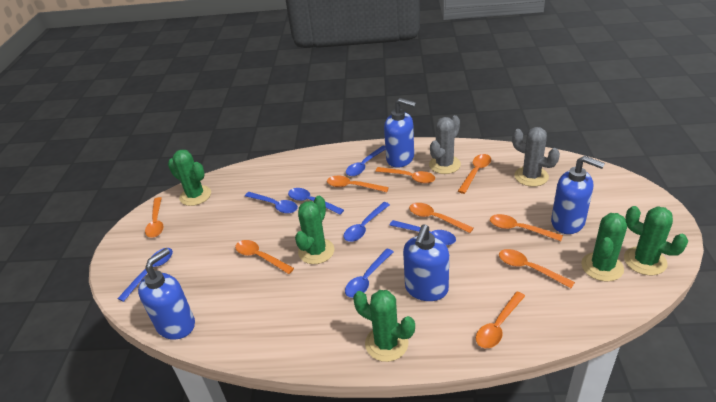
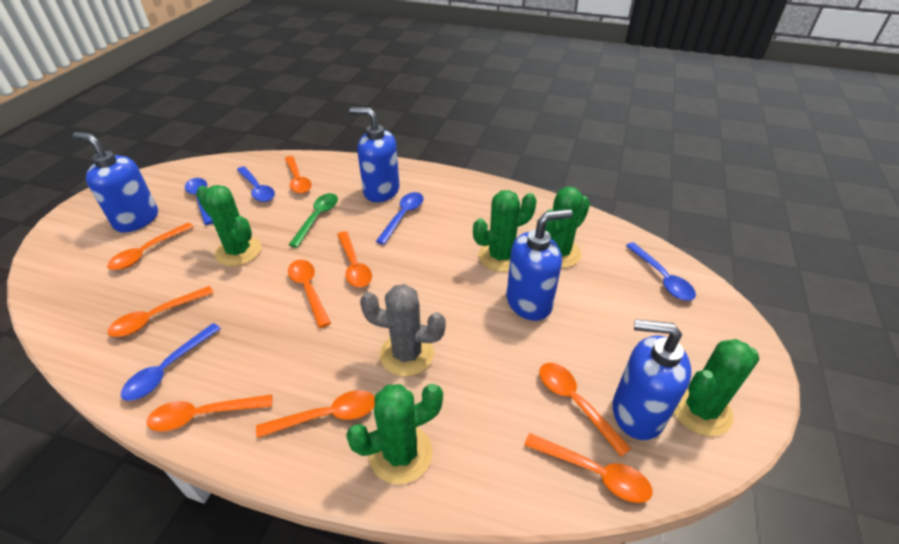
blue spoon: 7 -> 5
green spoon: 0 -> 1
grey cactus: 2 -> 1

